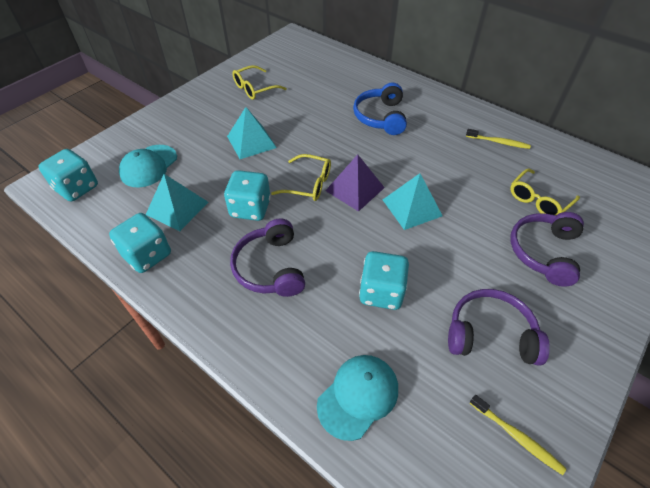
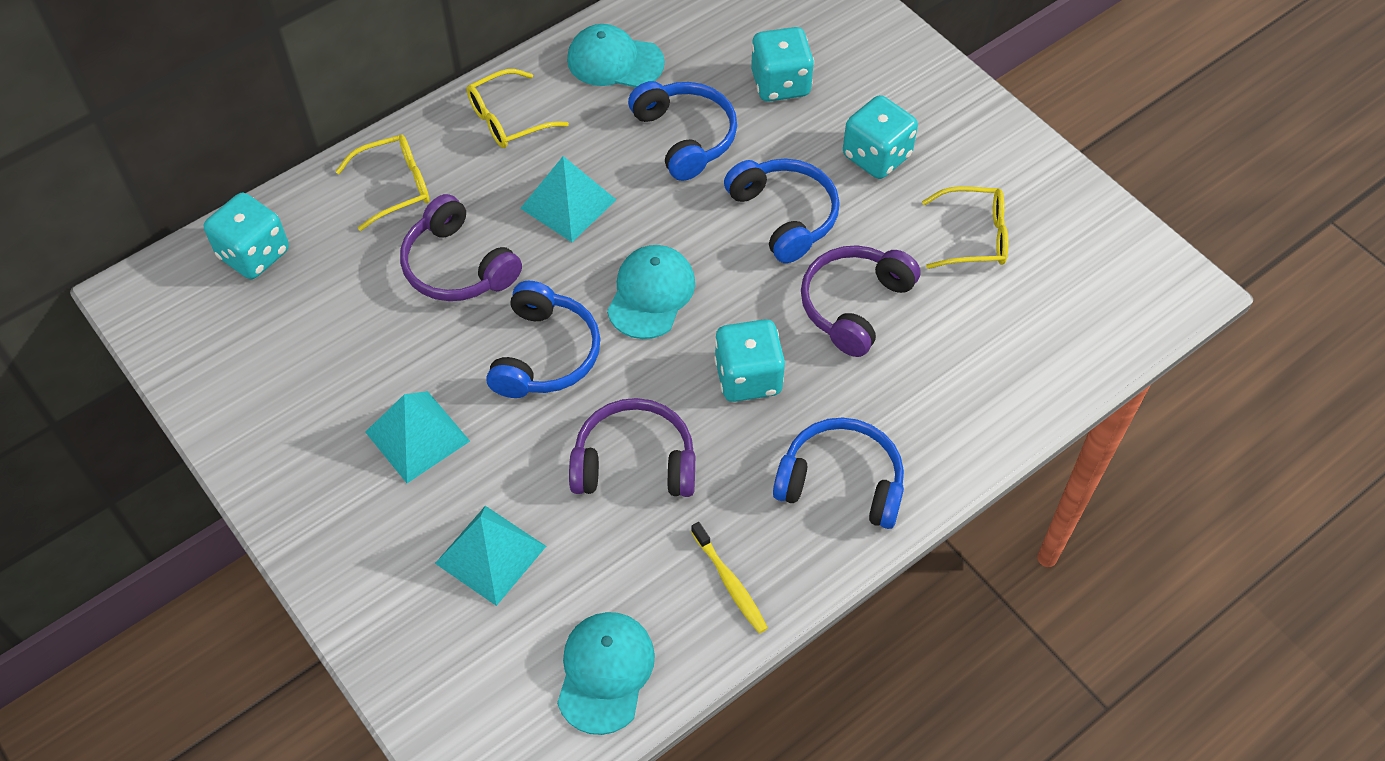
blue headphones: 1 -> 4
purple pyramid: 1 -> 0
turquoise cap: 2 -> 3
yellow toothbrush: 2 -> 1

